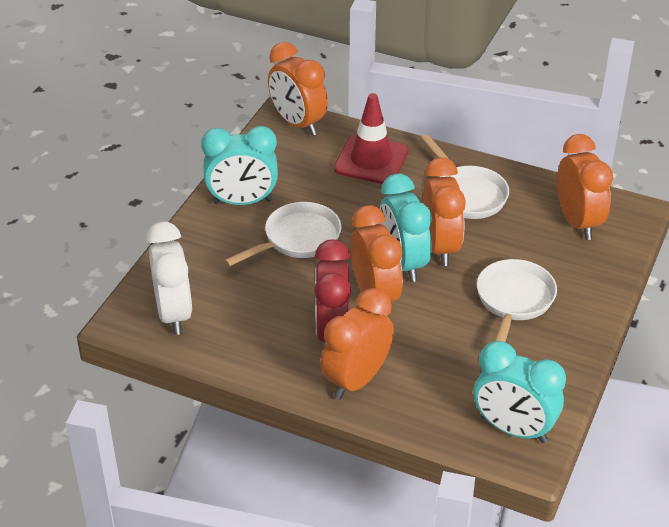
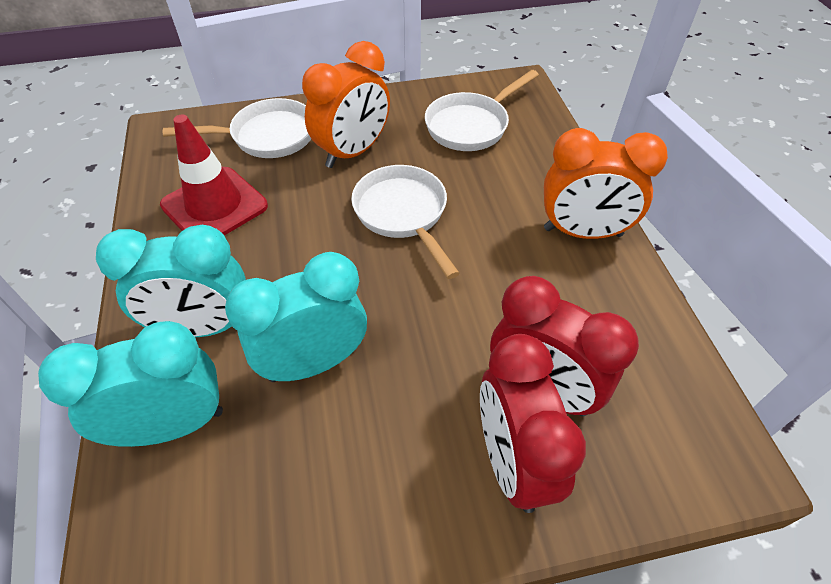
orange clock: 5 -> 2
red clock: 1 -> 2
white clock: 1 -> 0

